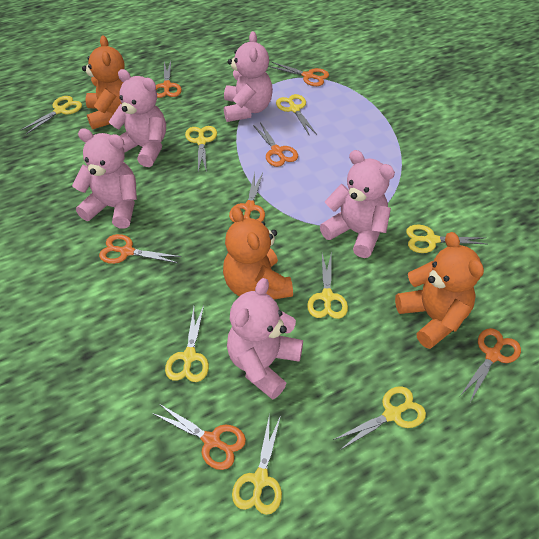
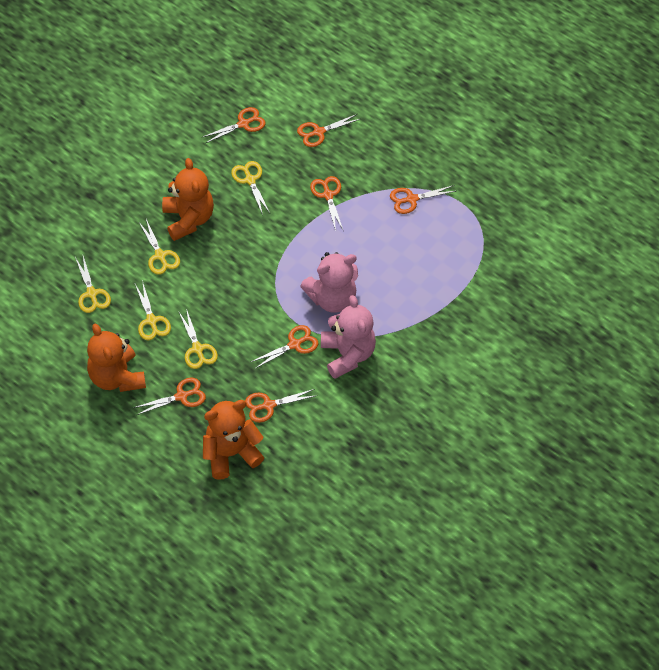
pink teddy bear: 5 -> 2
yellow scissors: 8 -> 5

